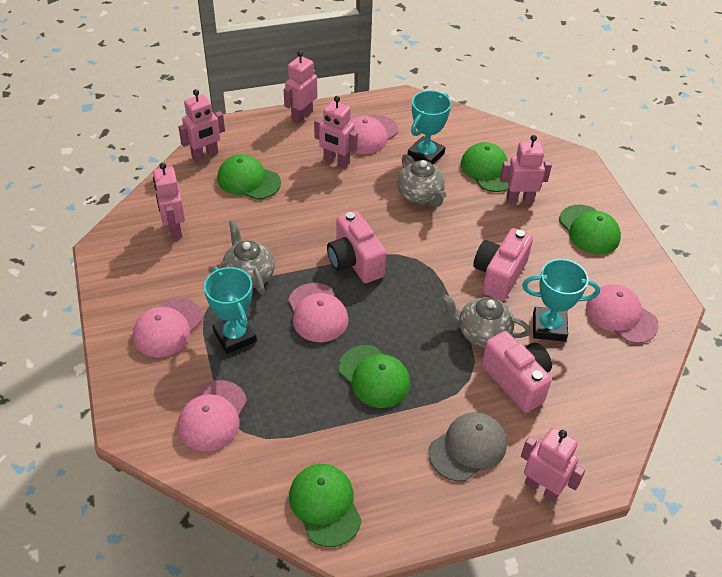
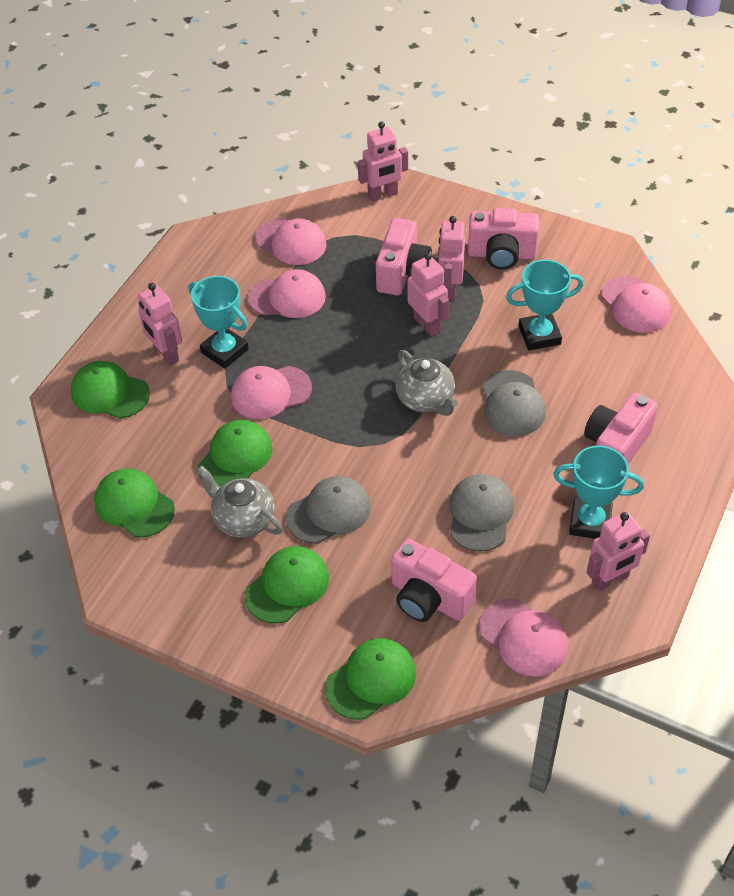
grey cap: 1 -> 3
grey teapot: 3 -> 2
pink camera: 3 -> 4
pink robot: 6 -> 5

